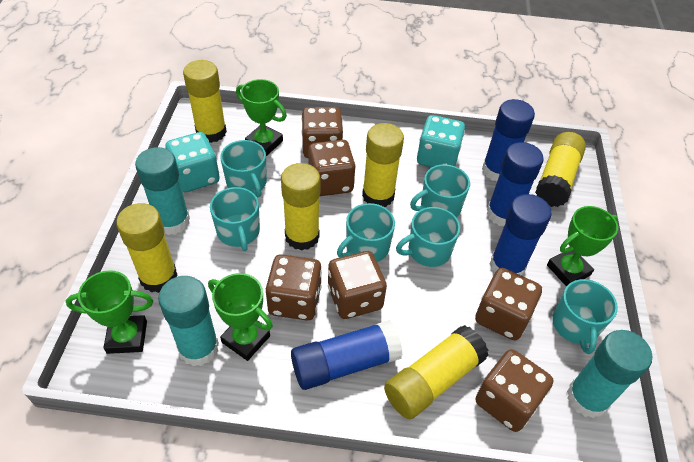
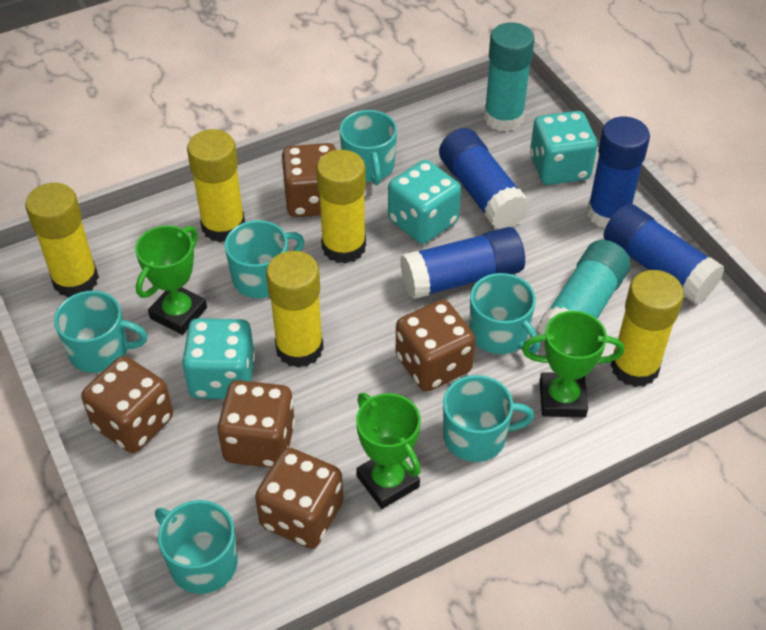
brown dice: 6 -> 5
green trophy: 4 -> 3
turquoise dice: 2 -> 3
turquoise glue stick: 3 -> 2
yellow glue stick: 6 -> 5

